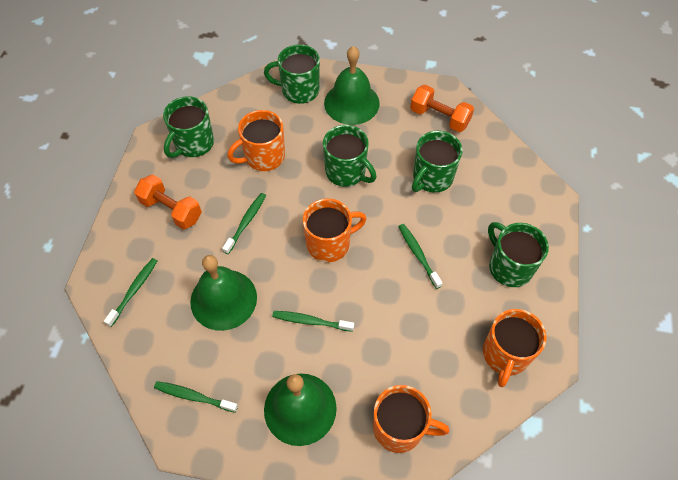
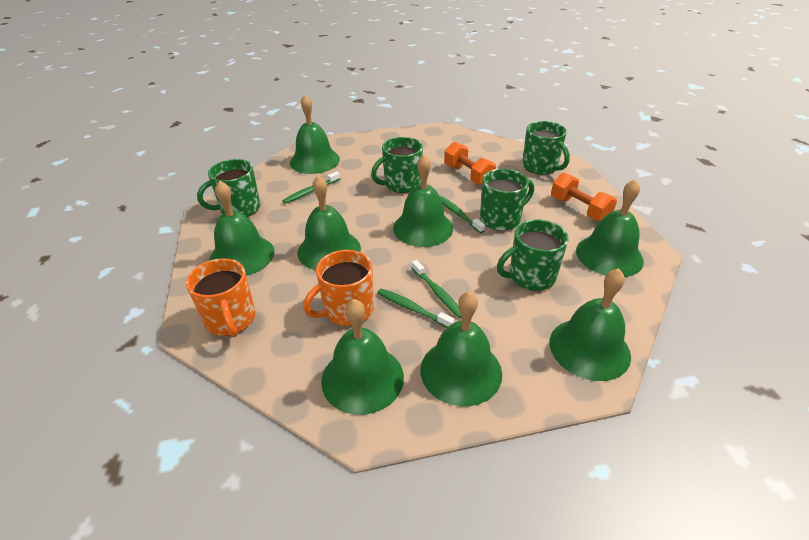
green bell: 3 -> 8
green toothbrush: 5 -> 4
orange mug: 4 -> 2

